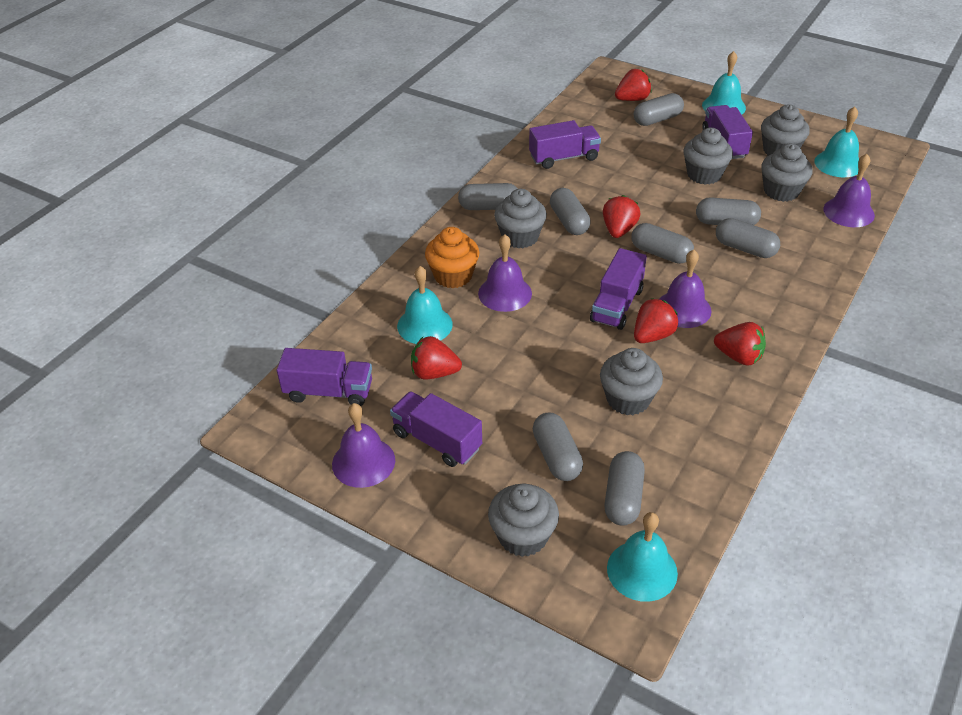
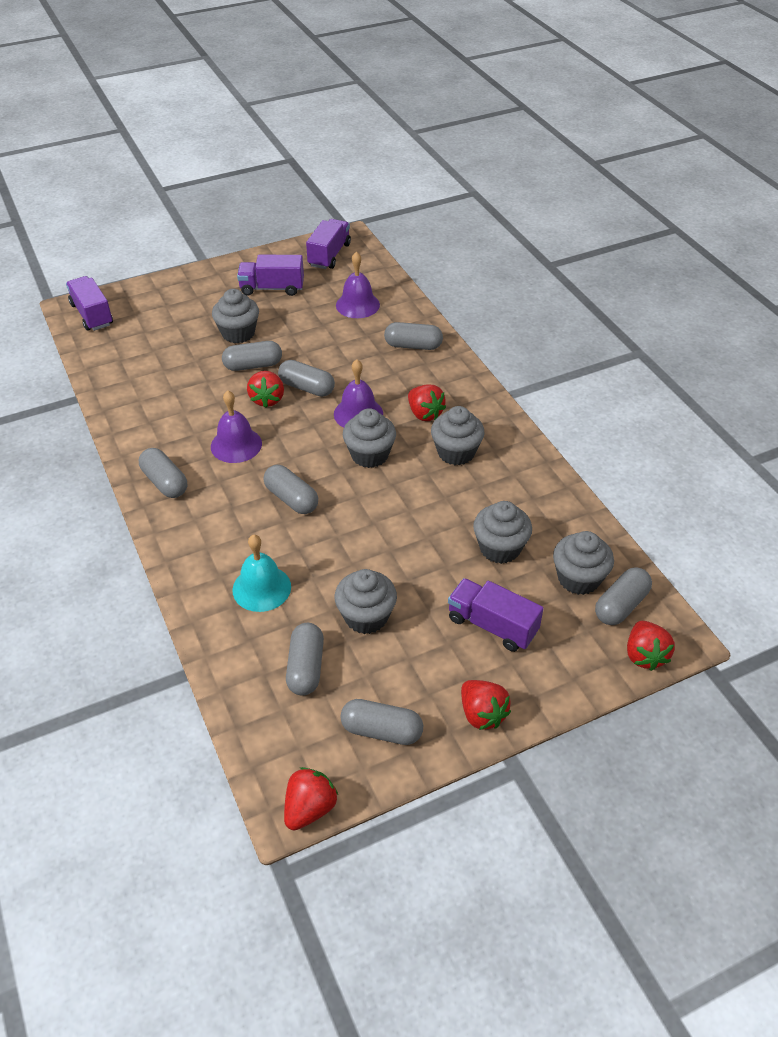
orange cupcake: 1 -> 0
purple bell: 4 -> 3
purple truck: 5 -> 4
turquoise bell: 4 -> 1

